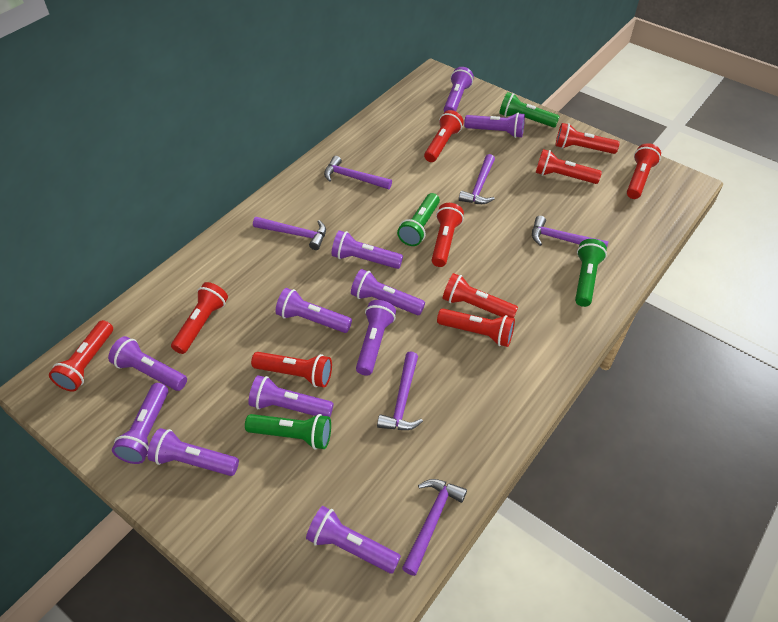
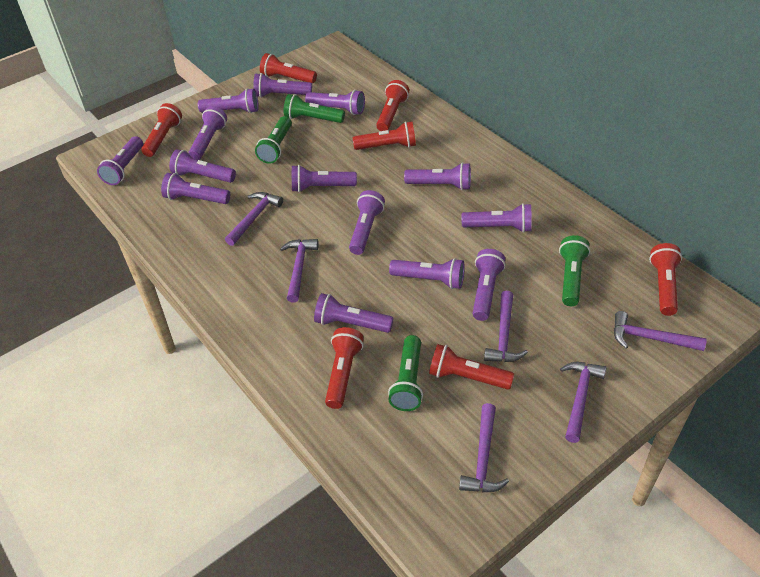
purple flashlight: 11 -> 14
red flashlight: 10 -> 7

